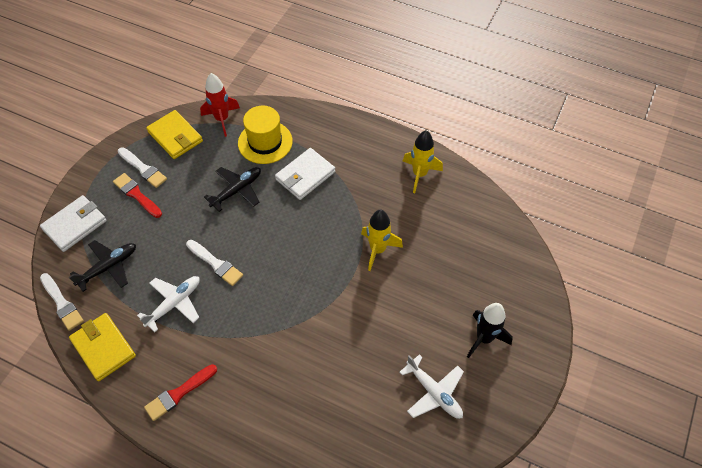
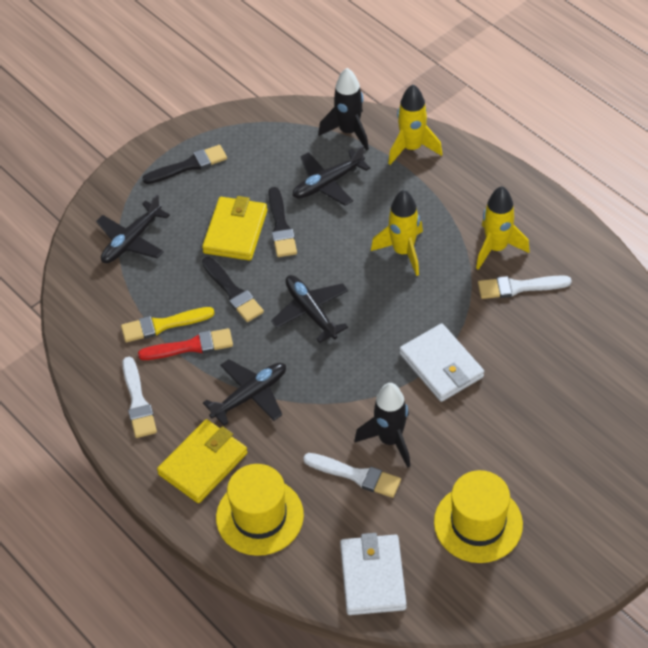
black brush: 0 -> 3
black plane: 2 -> 4
black rocket: 1 -> 2
red brush: 2 -> 1
red rocket: 1 -> 0
white plane: 2 -> 0
yellow brush: 0 -> 1
yellow hat: 1 -> 2
yellow rocket: 2 -> 3

